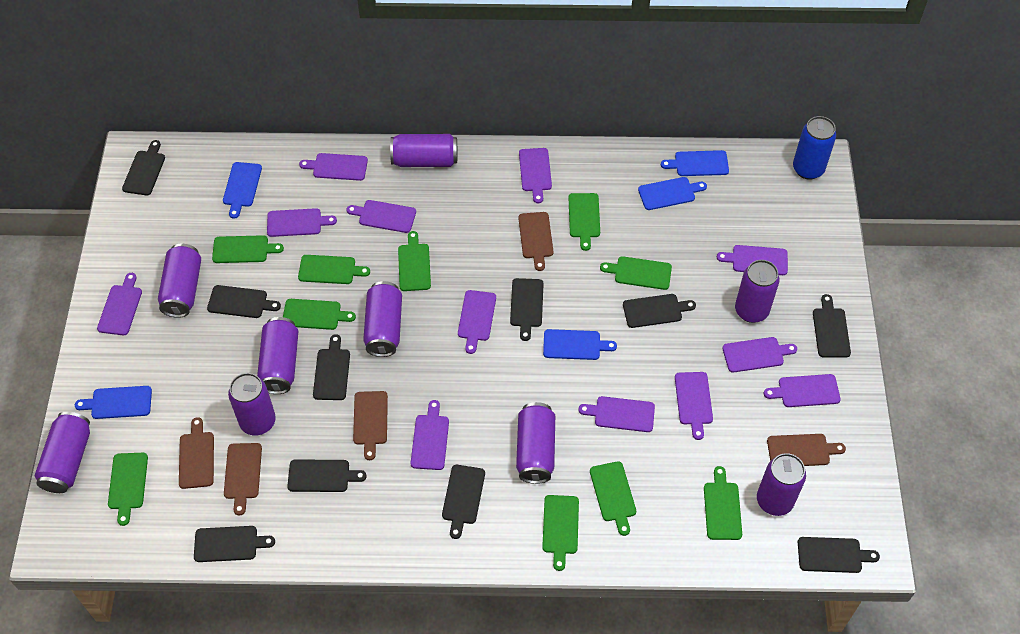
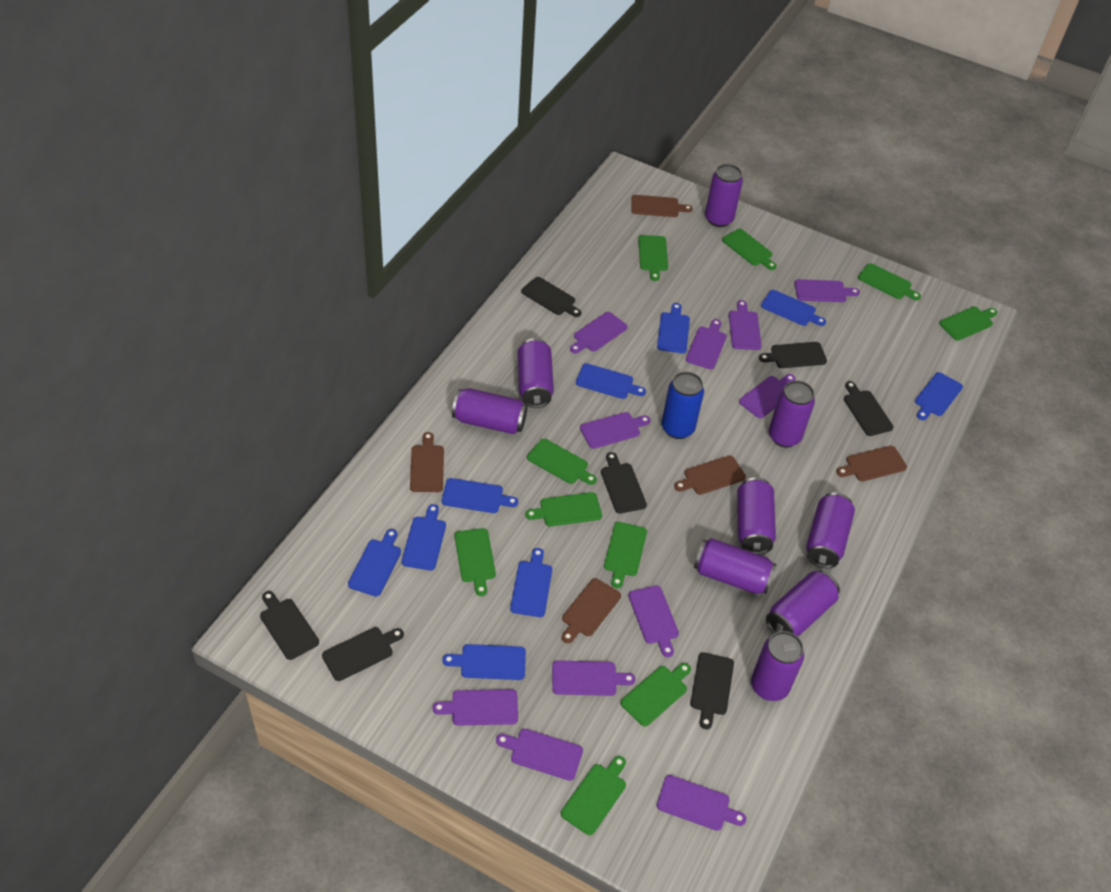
black cutting board: 10 -> 7
blue cutting board: 5 -> 9
purple cutting board: 12 -> 11

